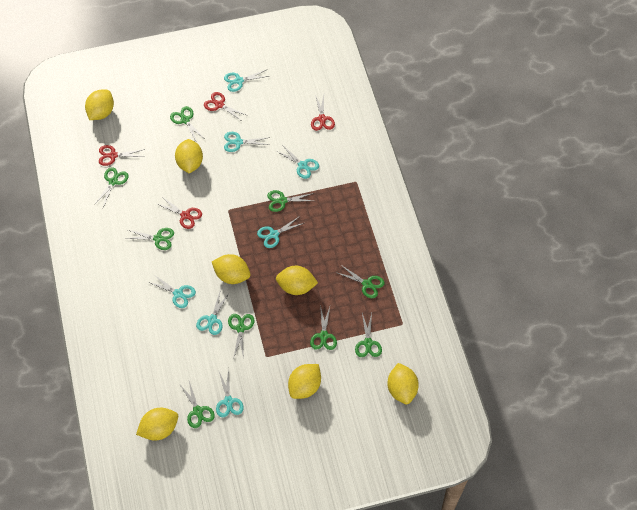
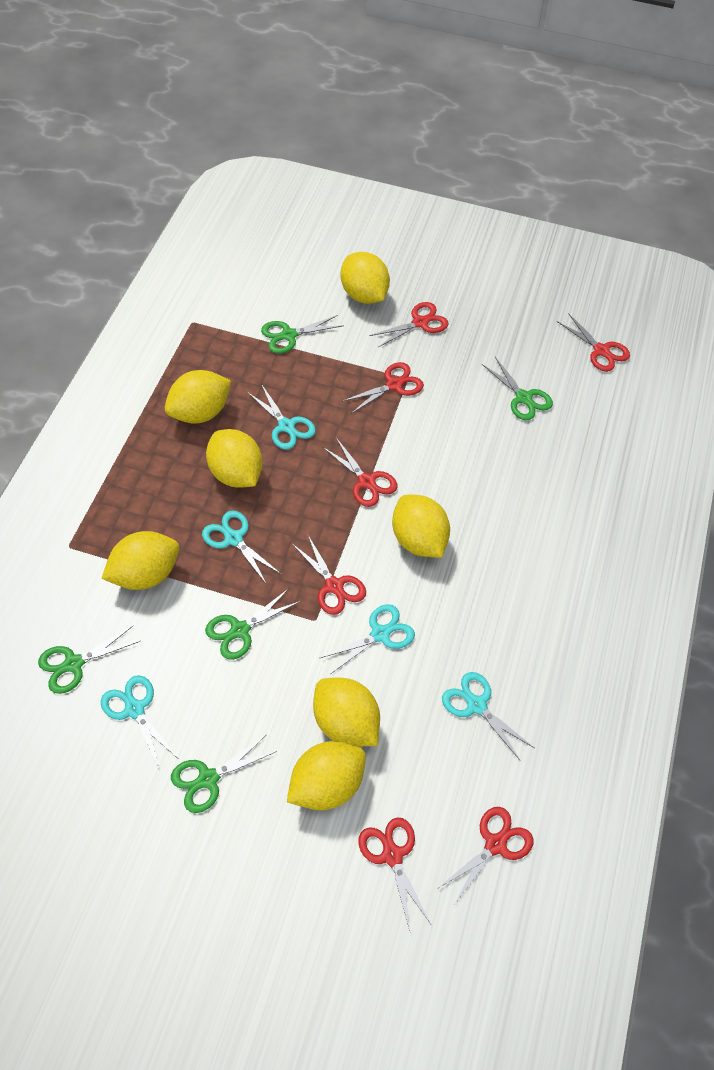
green scissors: 9 -> 5
red scissors: 4 -> 7
turquoise scissors: 7 -> 5

